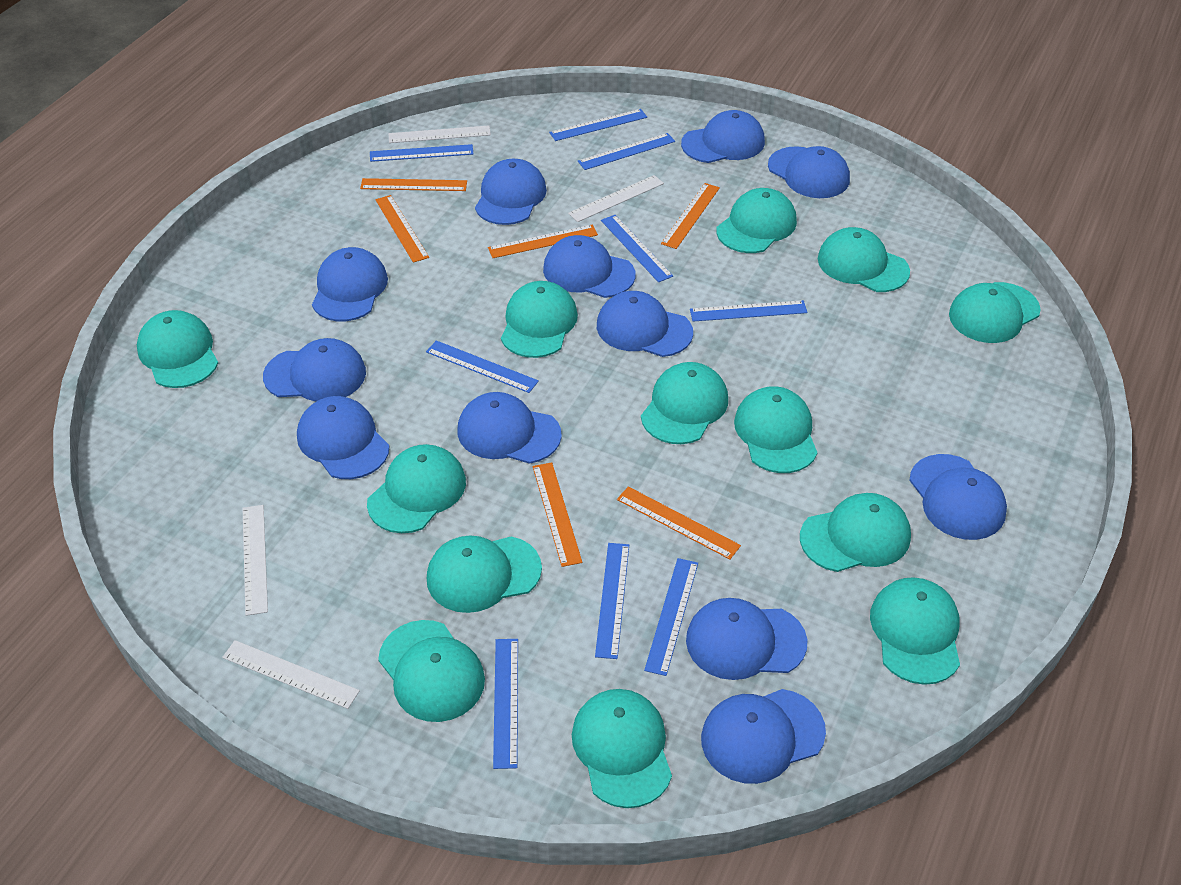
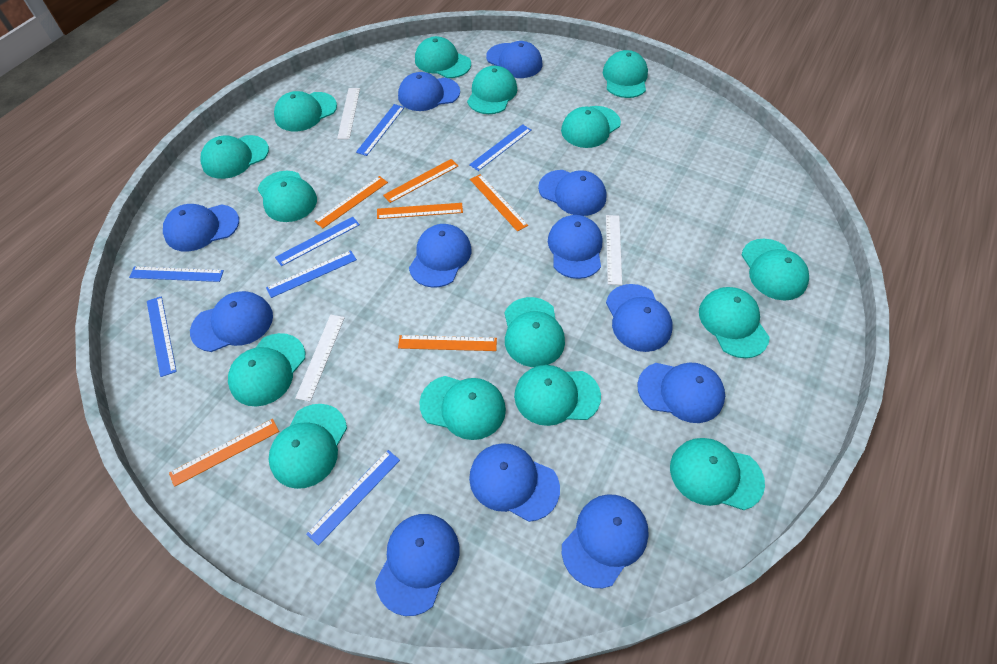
blue ruler: 9 -> 7
turquoise cap: 13 -> 15
white ruler: 4 -> 3

